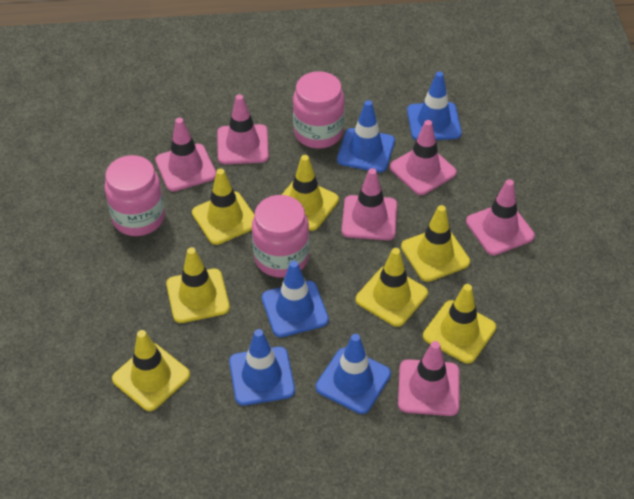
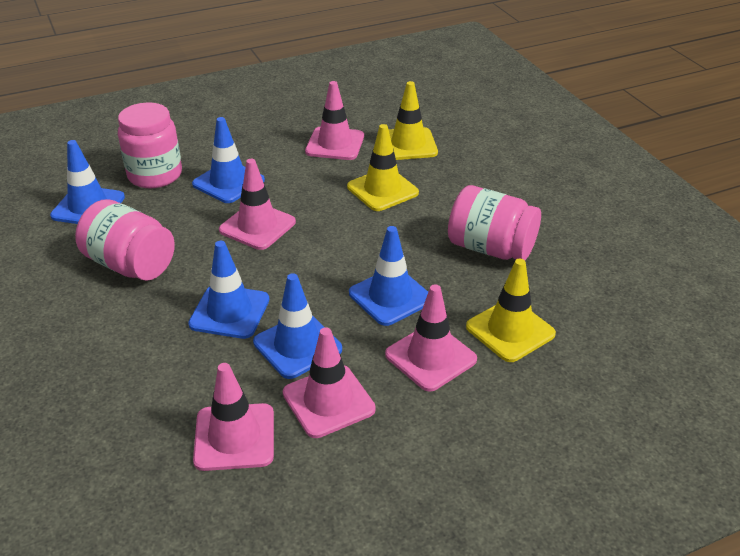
pink traffic cone: 6 -> 5
yellow traffic cone: 7 -> 3

